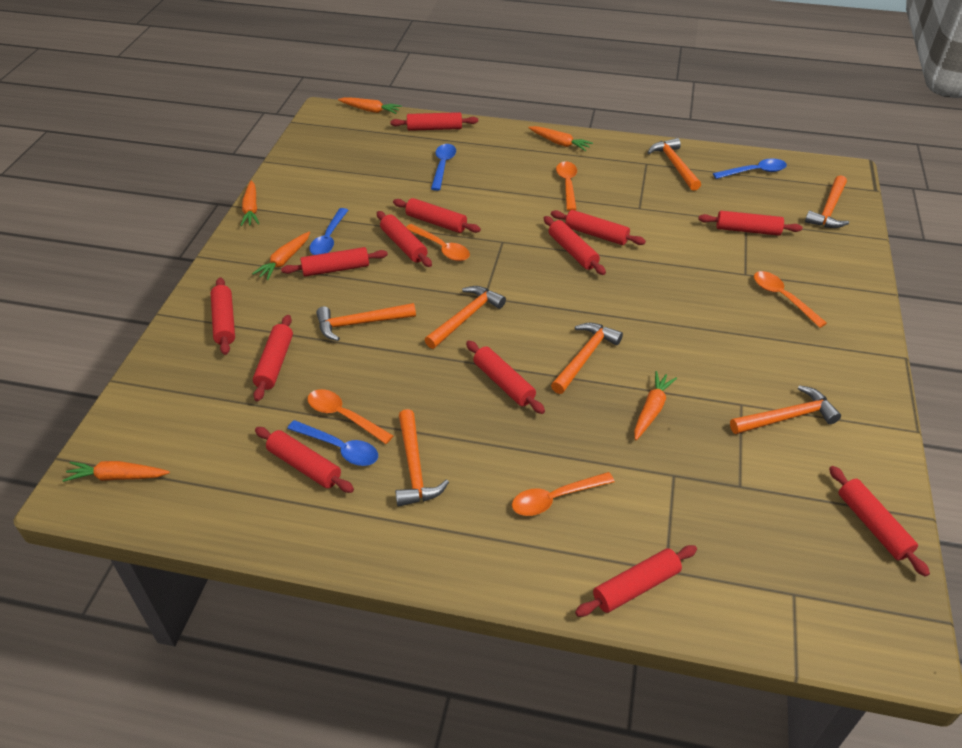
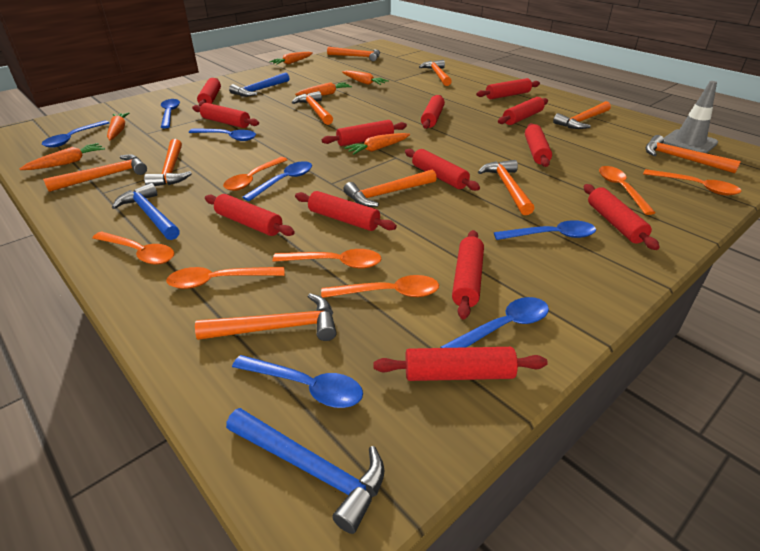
blue hammer: 0 -> 3
blue spoon: 4 -> 7
grey traffic cone: 0 -> 1
orange hammer: 7 -> 10
orange spoon: 5 -> 7

